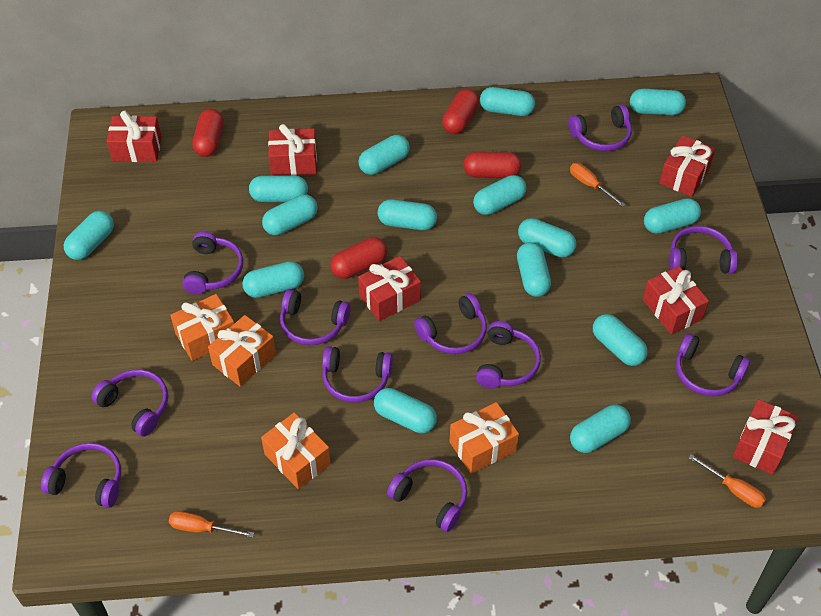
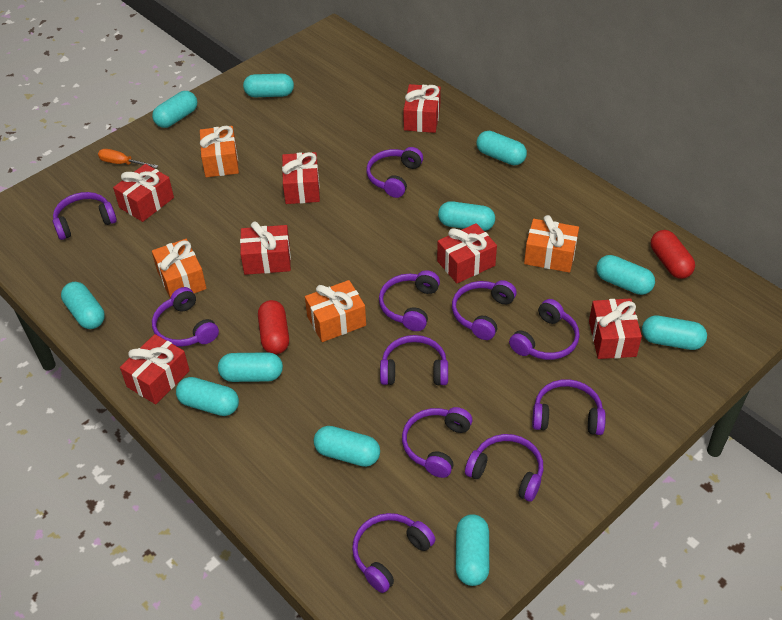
orange screwdriver: 3 -> 1
red capsule: 4 -> 2
red gift: 6 -> 7
turquoise capsule: 15 -> 11

